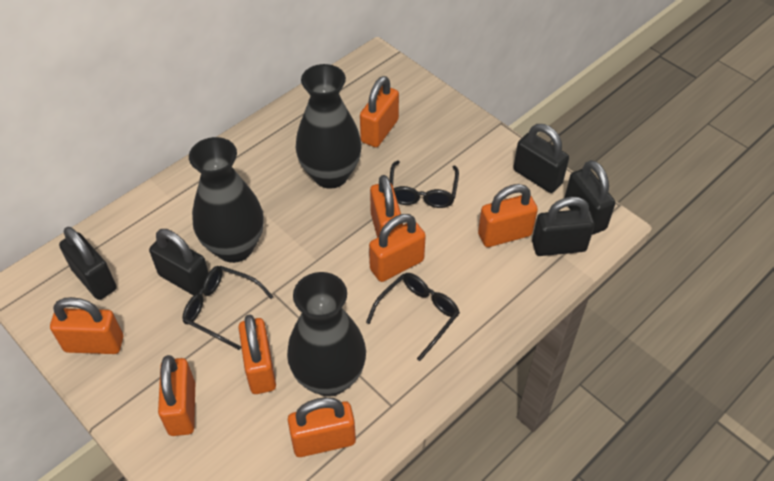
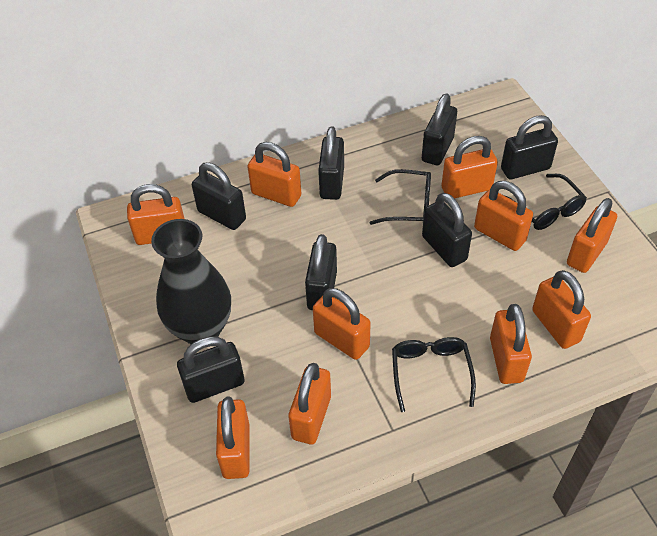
black padlock: 5 -> 7
black vase: 3 -> 1
orange padlock: 8 -> 10

